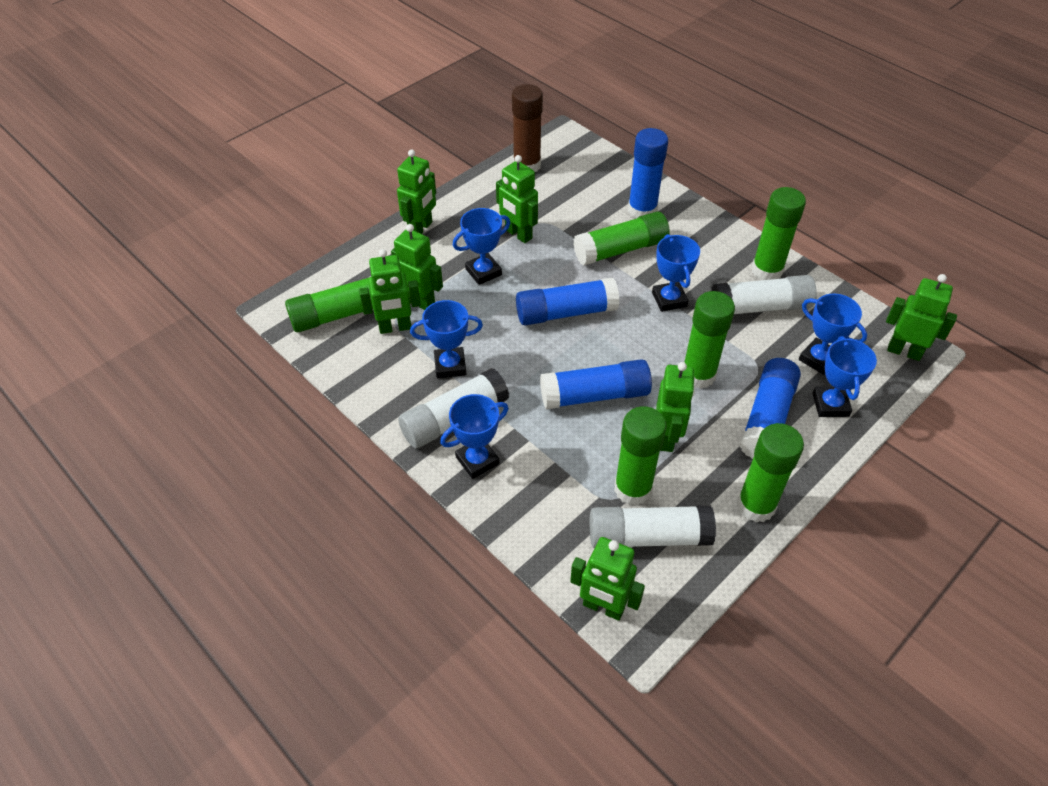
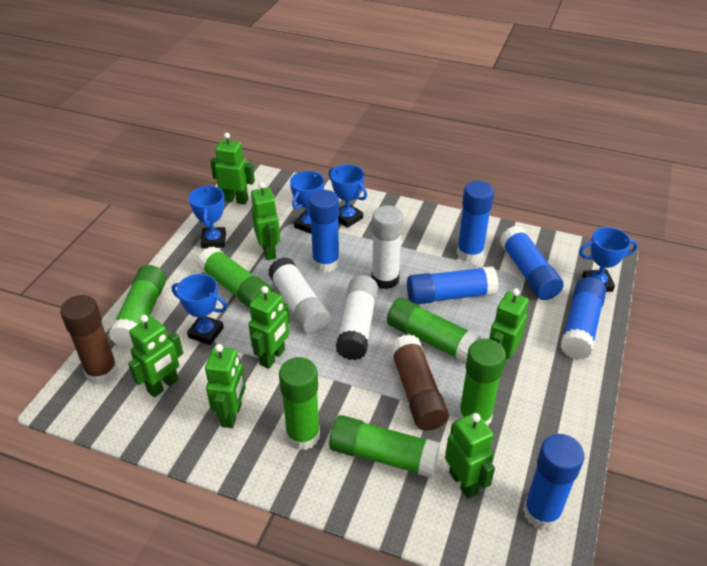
blue glue stick: 4 -> 6
blue trophy: 6 -> 5
brown glue stick: 1 -> 2

